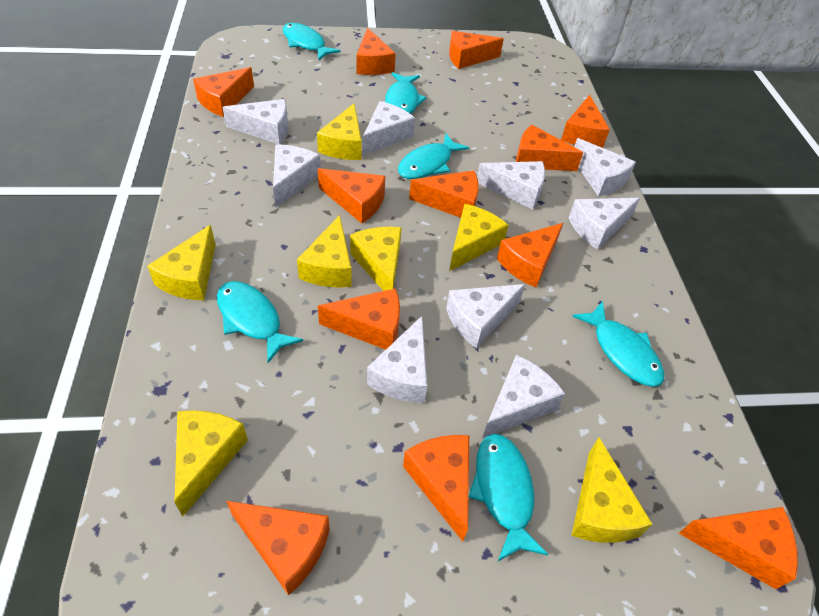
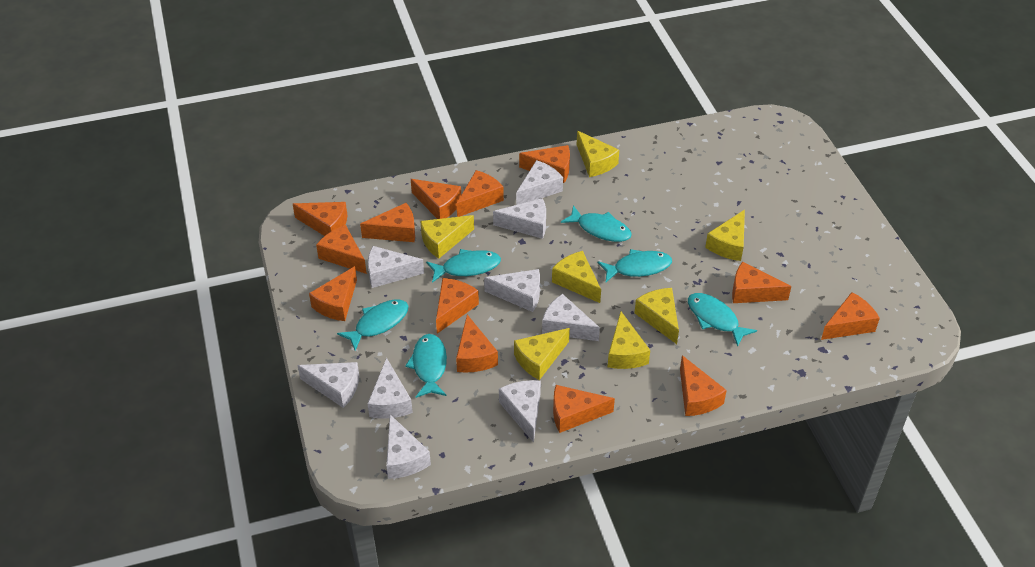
orange cheese: 12 -> 13

